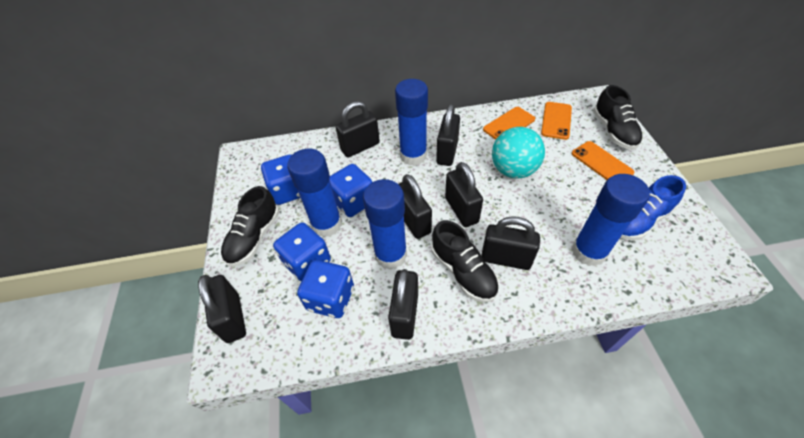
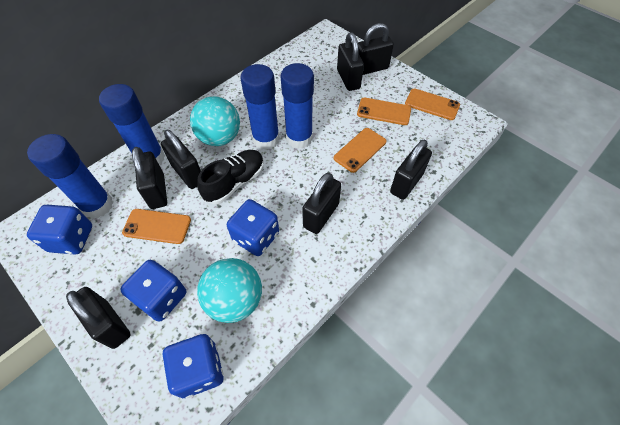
black shoe: 3 -> 1
blue shoe: 1 -> 0
orange phone: 3 -> 4
turquoise ball: 1 -> 2

